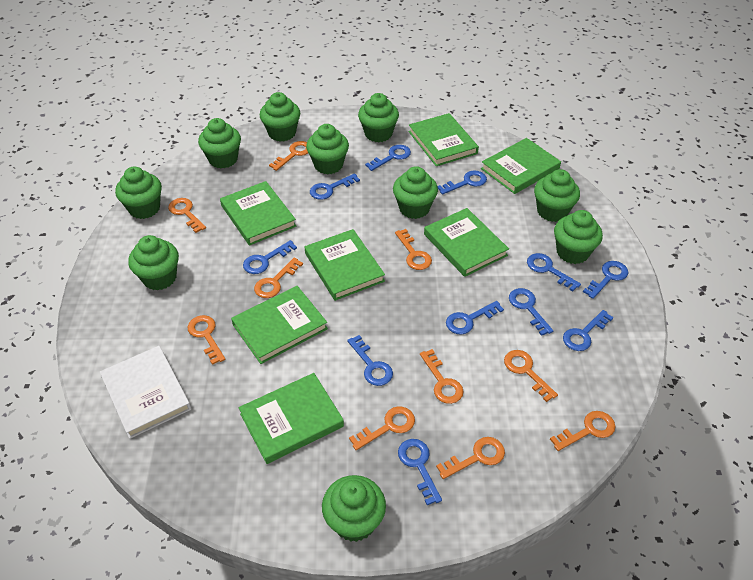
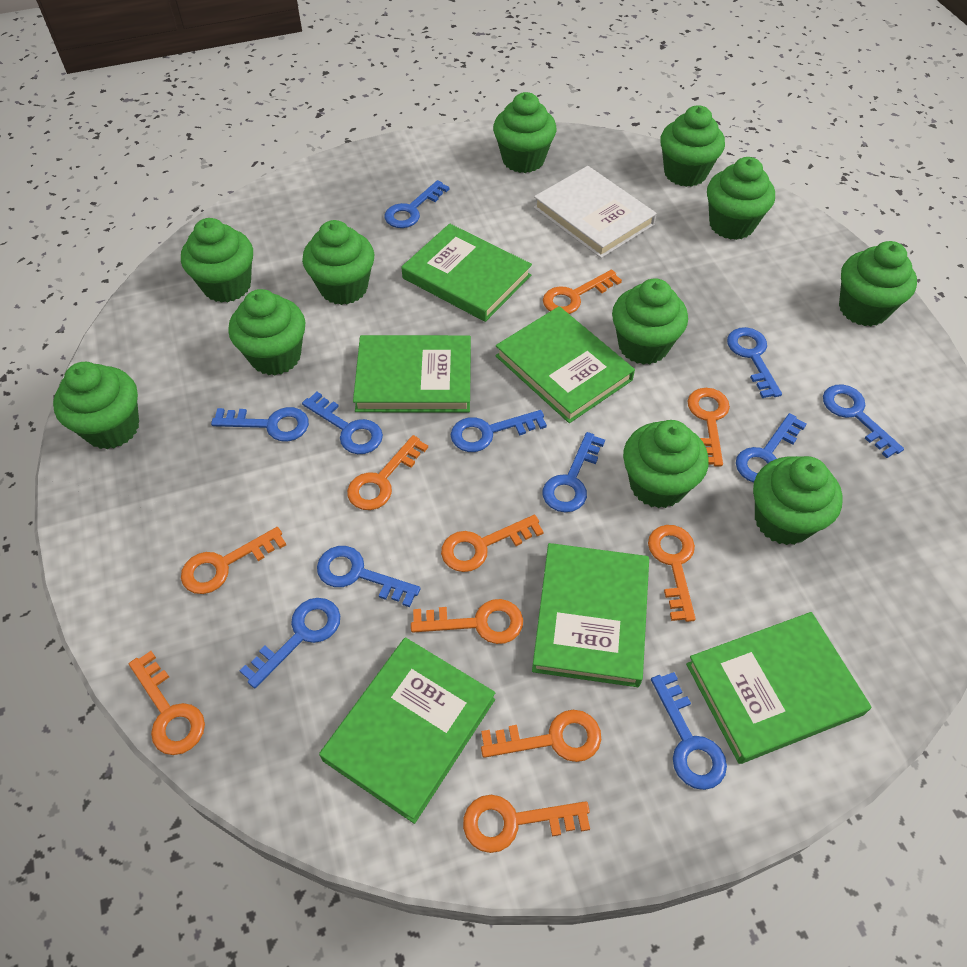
green book: 7 -> 6
green cupcake: 10 -> 11

